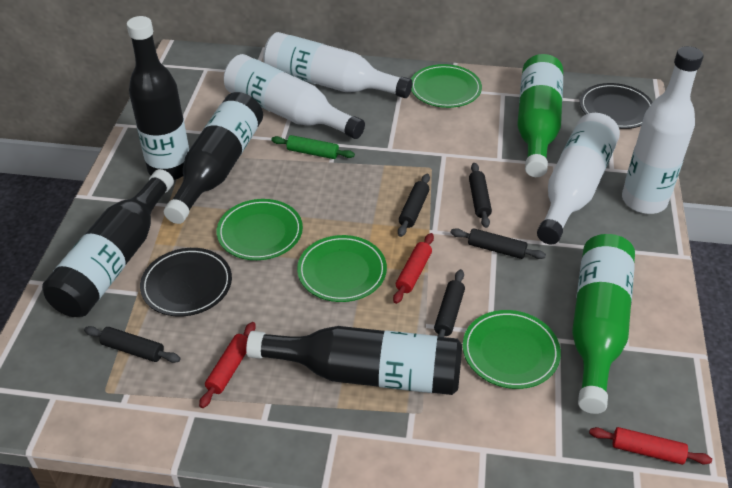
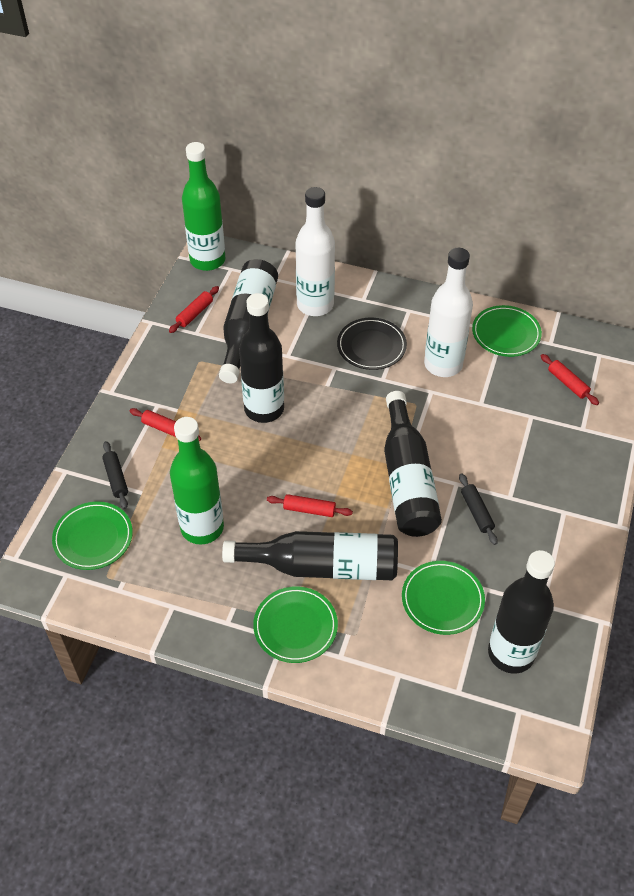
black bottle: 4 -> 5
black plate: 2 -> 1
black rolling pin: 5 -> 2
green rolling pin: 1 -> 0
red rolling pin: 3 -> 4
white bottle: 4 -> 2

